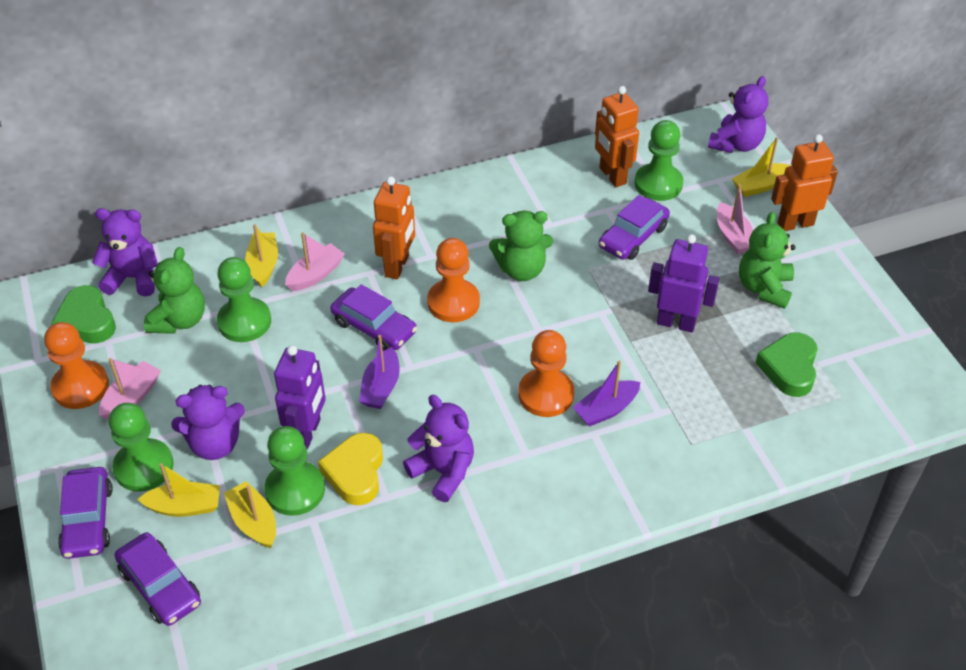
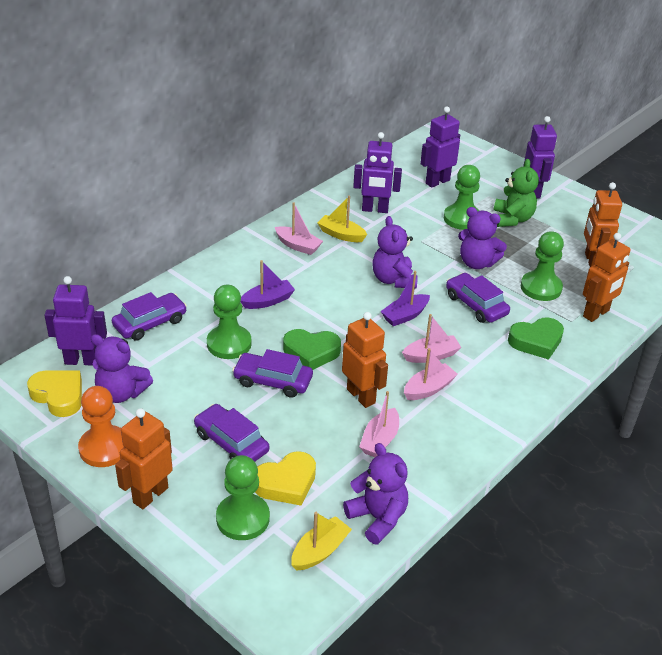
green teddy bear: 3 -> 1
orange pawn: 3 -> 1
orange robot: 3 -> 4
pink boat: 3 -> 4
purple robot: 2 -> 4
yellow boat: 4 -> 2
yellow heart: 1 -> 2

